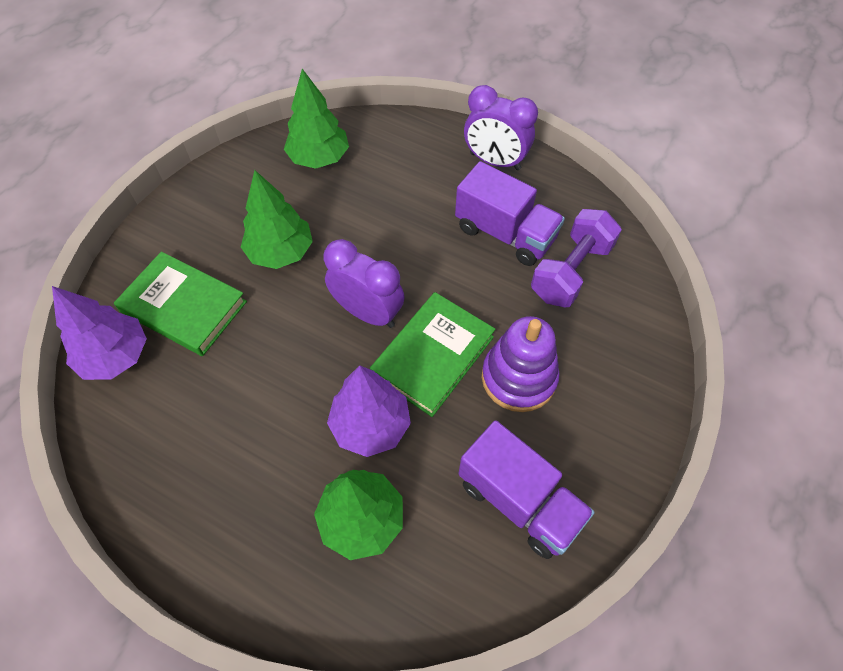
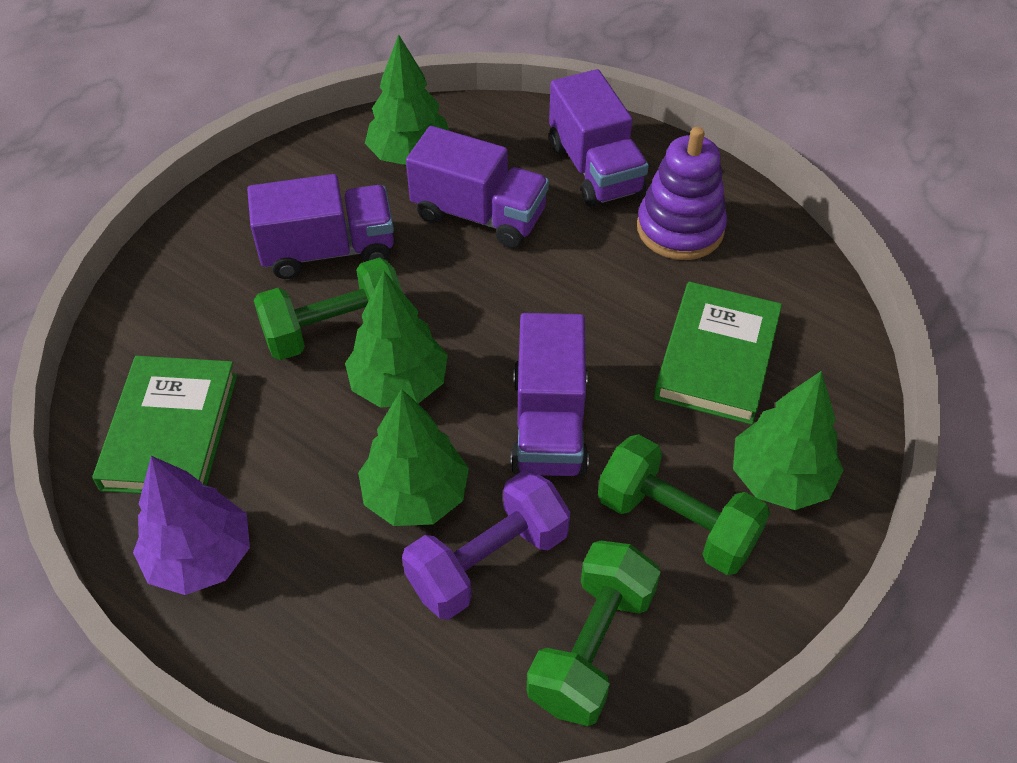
green dumbbell: 0 -> 3
green tree: 3 -> 4
purple clock: 2 -> 0
purple tree: 2 -> 1
purple truck: 2 -> 4

